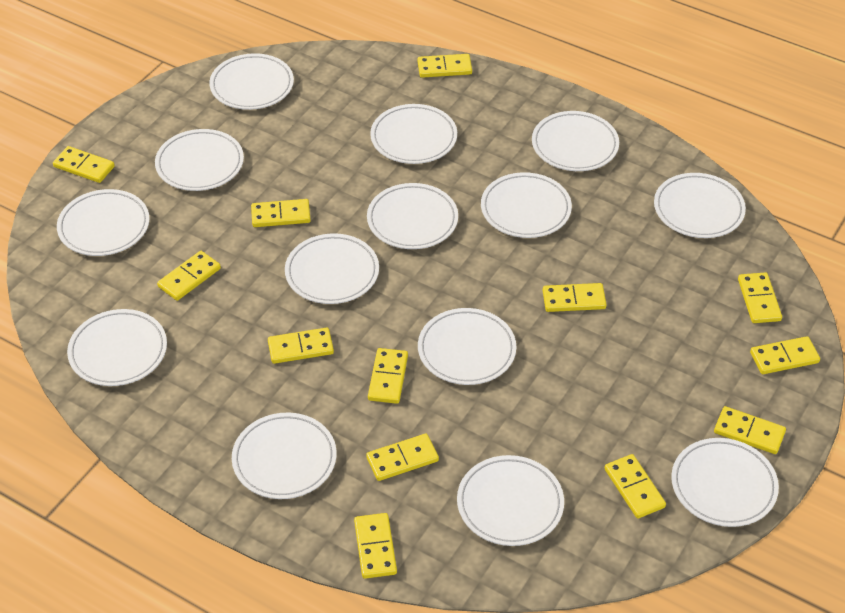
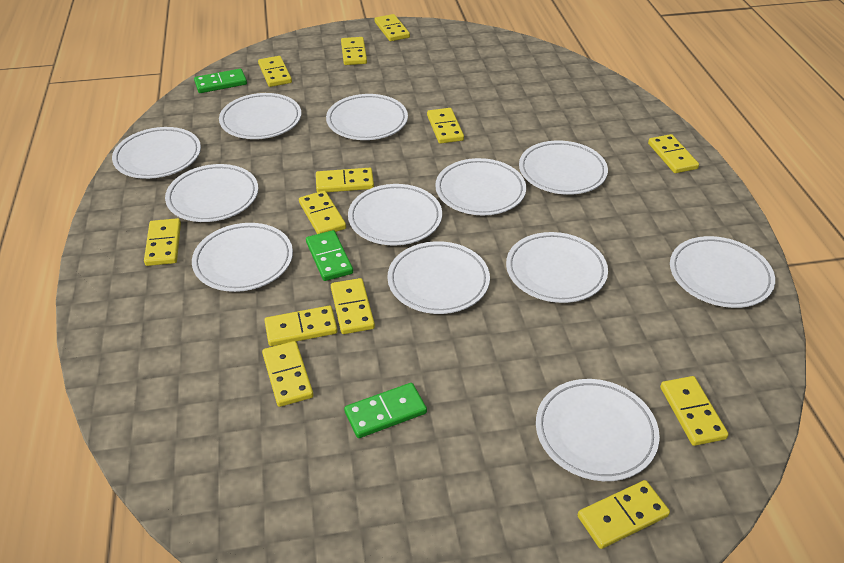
green domino: 0 -> 3
white plate: 14 -> 12

